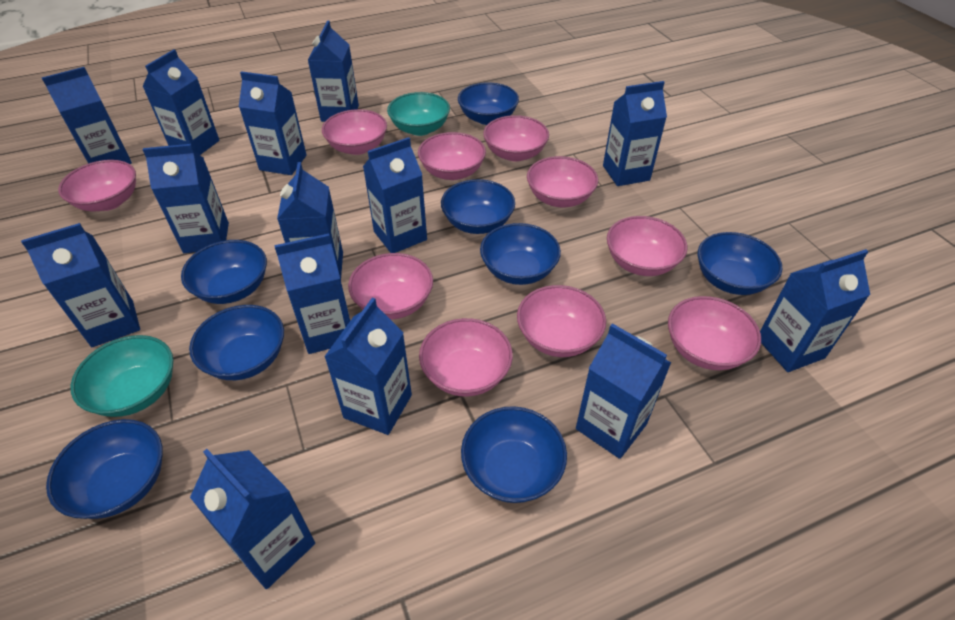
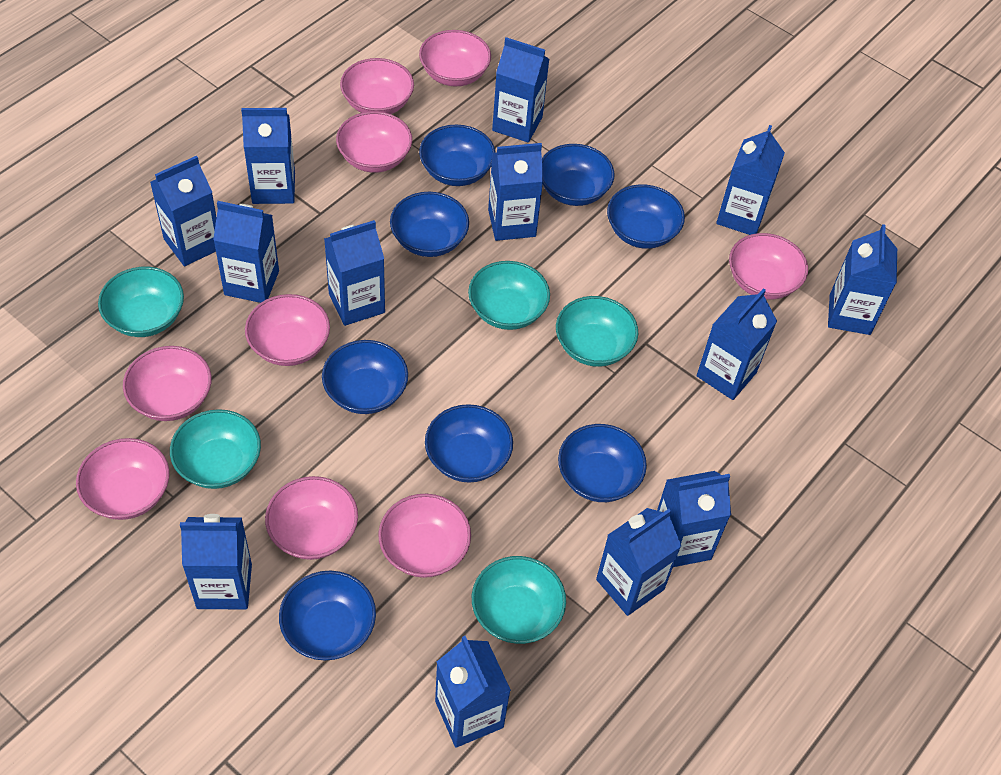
blue carton: 14 -> 13
pink bowl: 10 -> 9
turquoise bowl: 2 -> 5

